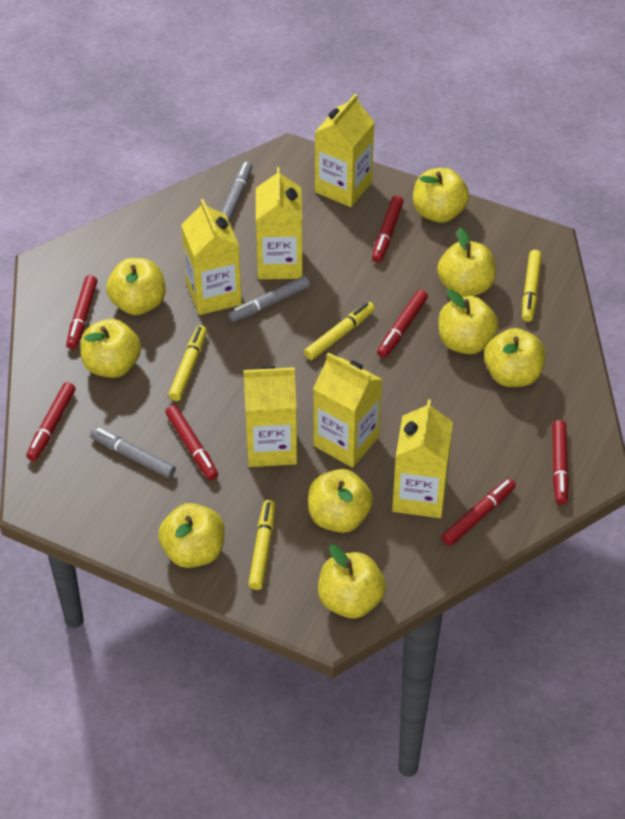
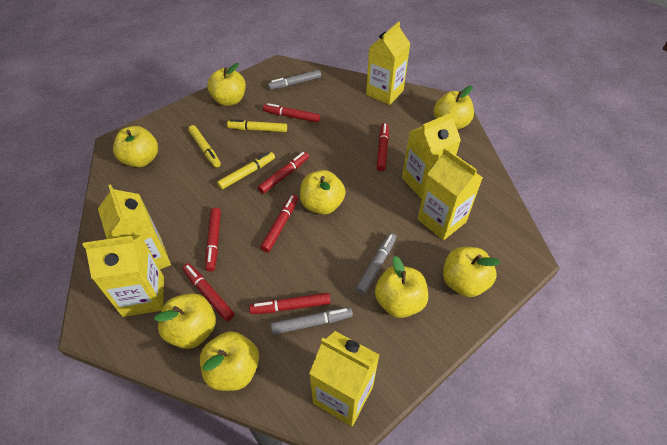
yellow apple: 9 -> 8
yellow marker: 4 -> 3

